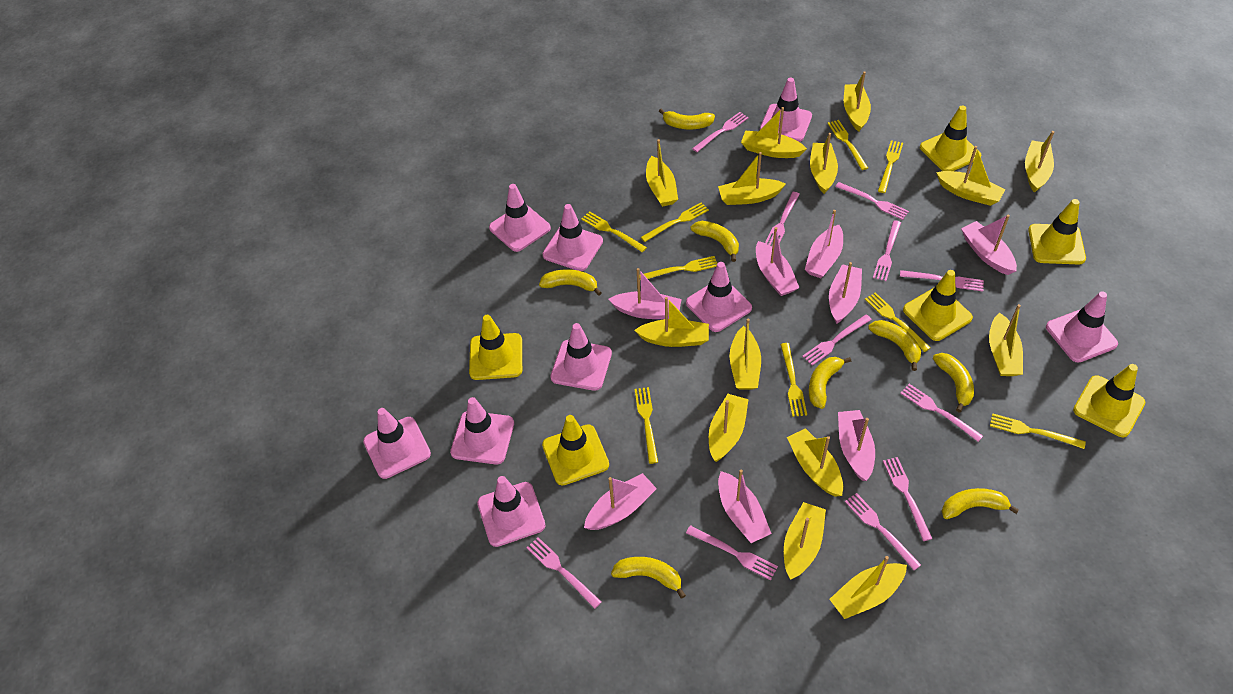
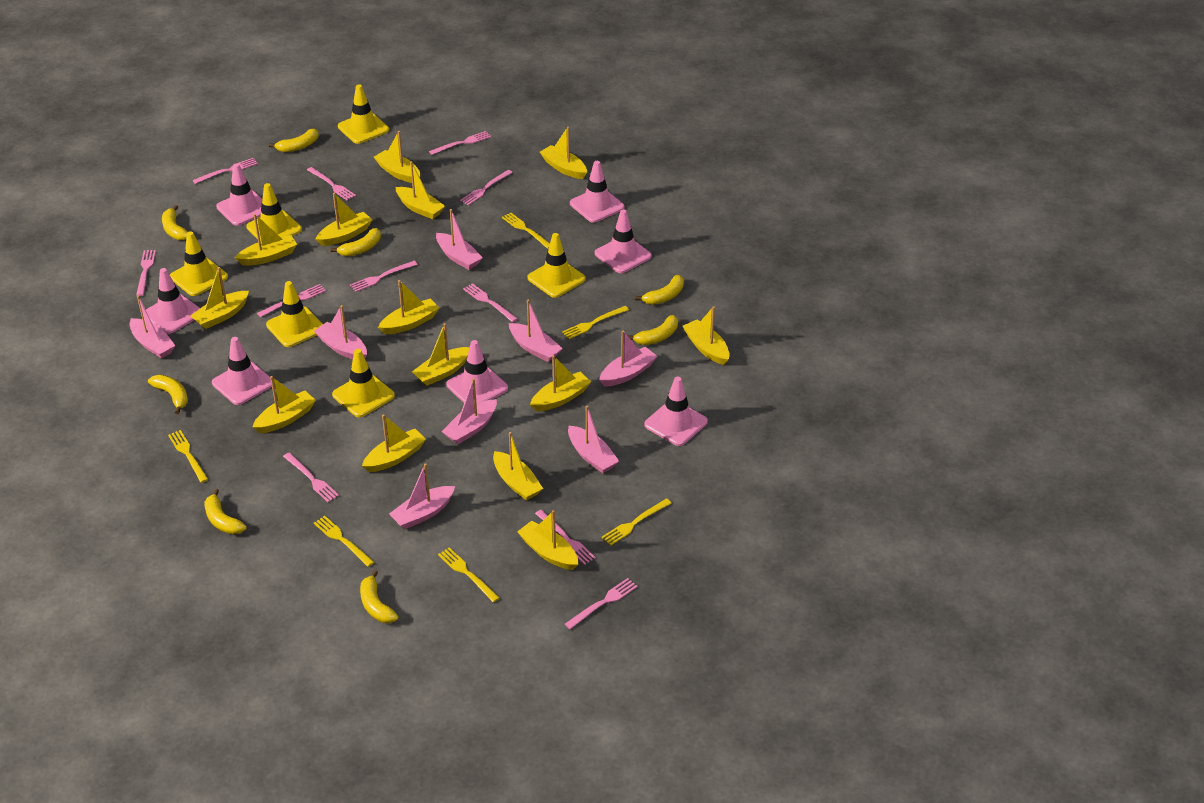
pink traffic cone: 9 -> 7
yellow fork: 9 -> 6

